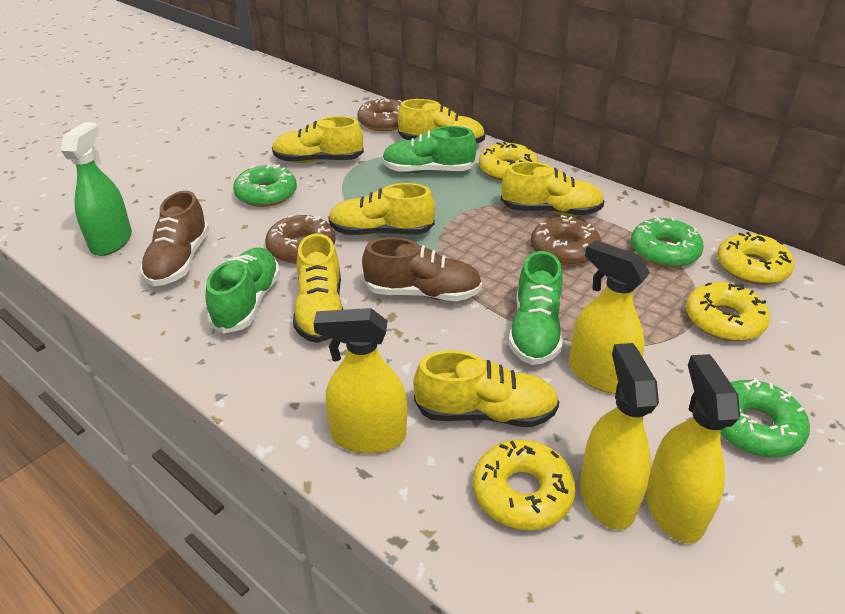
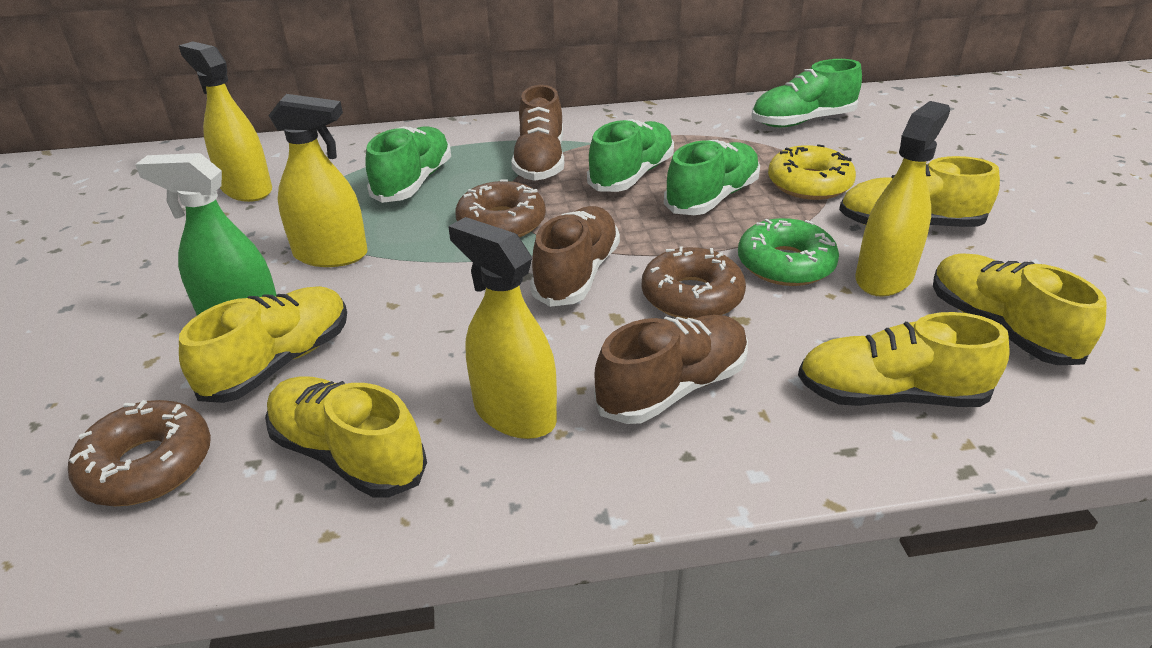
brown shoe: 2 -> 3
green donut: 3 -> 1
green shoe: 3 -> 4
yellow donut: 4 -> 1
yellow shoe: 6 -> 5

